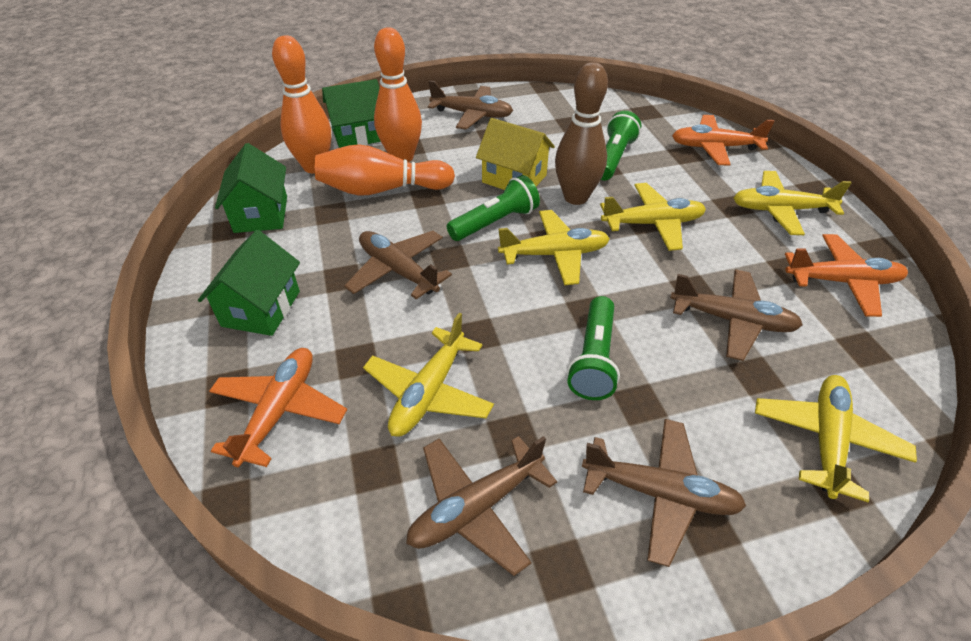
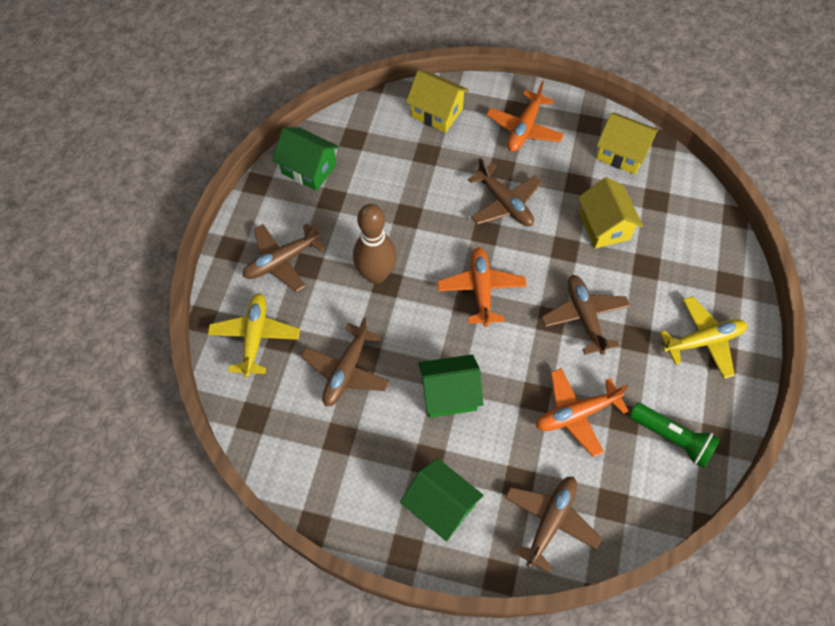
green flashlight: 3 -> 1
orange bowling pin: 3 -> 0
yellow house: 1 -> 3
yellow plane: 5 -> 2

